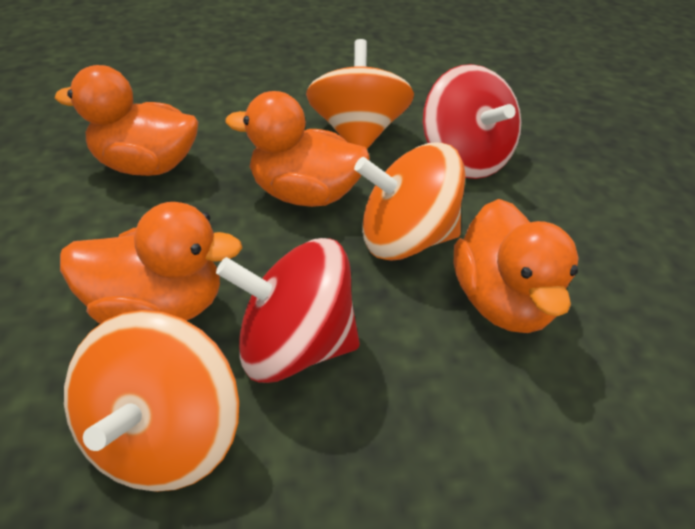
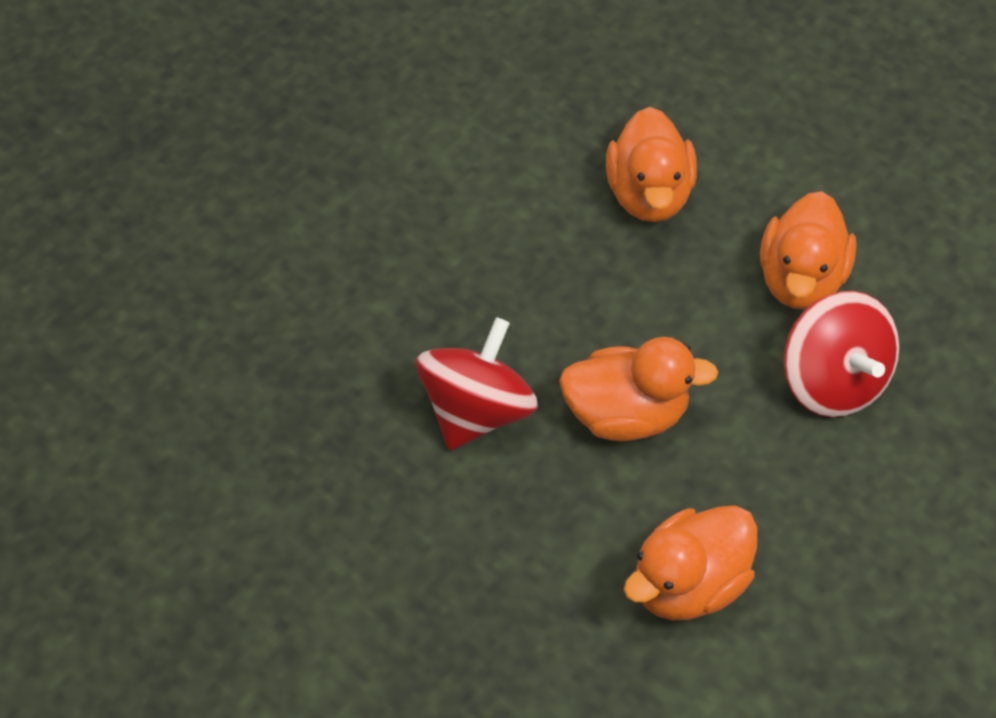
orange spinning top: 3 -> 0

